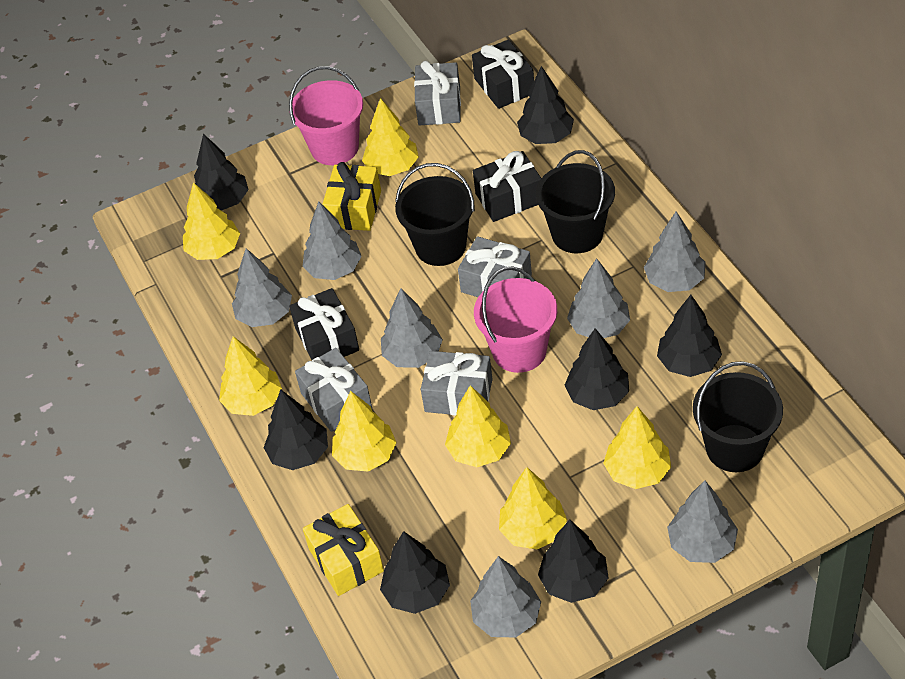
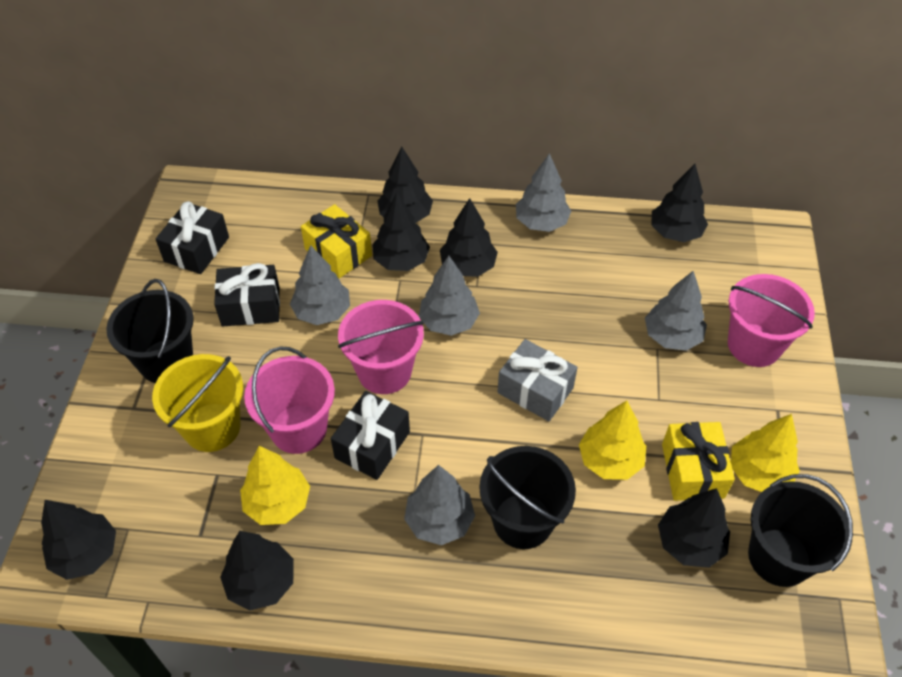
grey gift: 4 -> 1
grey tree: 7 -> 5
pink bucket: 2 -> 3
yellow bucket: 0 -> 1
yellow tree: 7 -> 3

